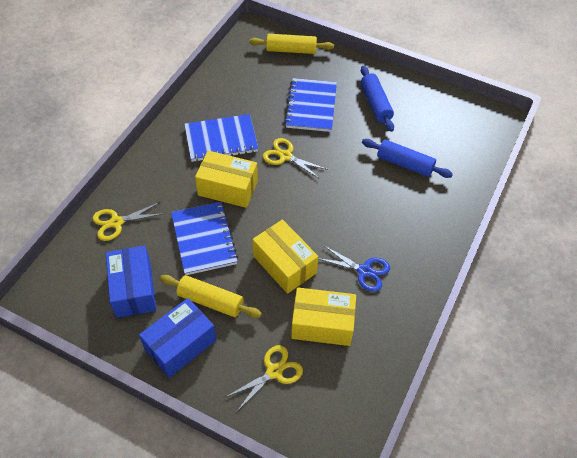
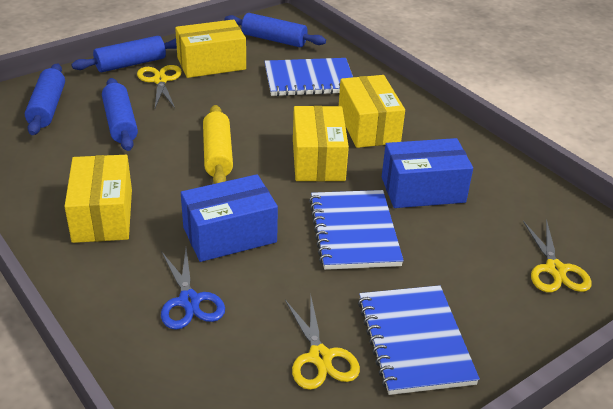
blue rolling pin: 2 -> 4
yellow box: 3 -> 4
yellow rolling pin: 2 -> 1

